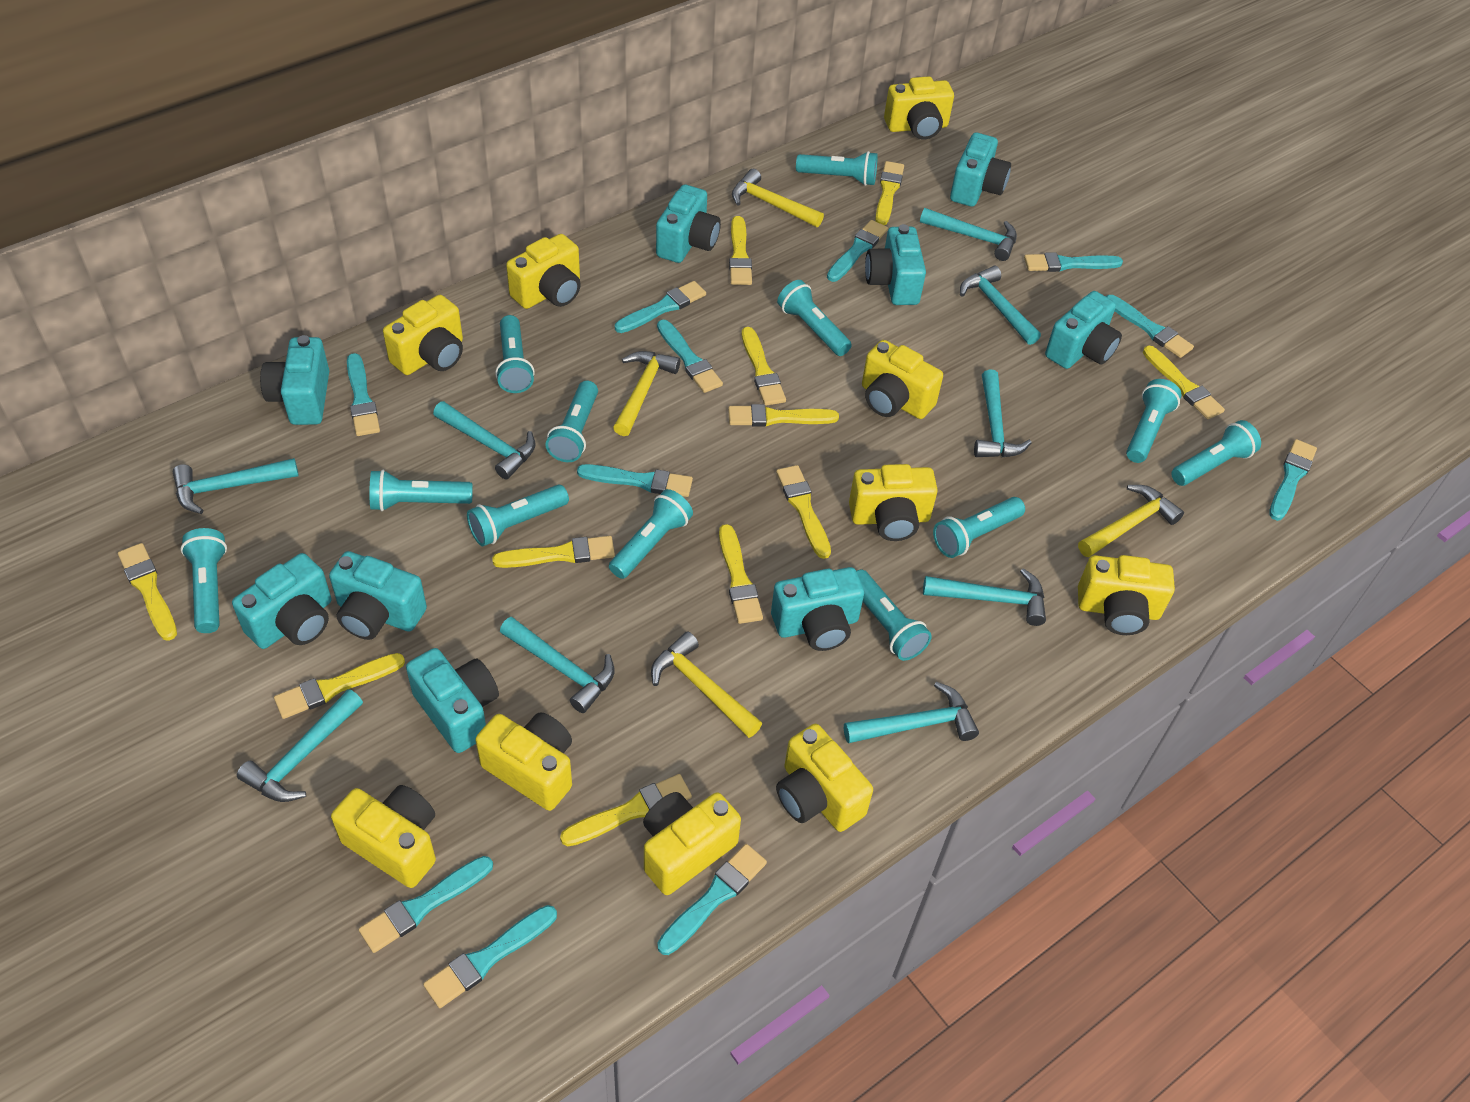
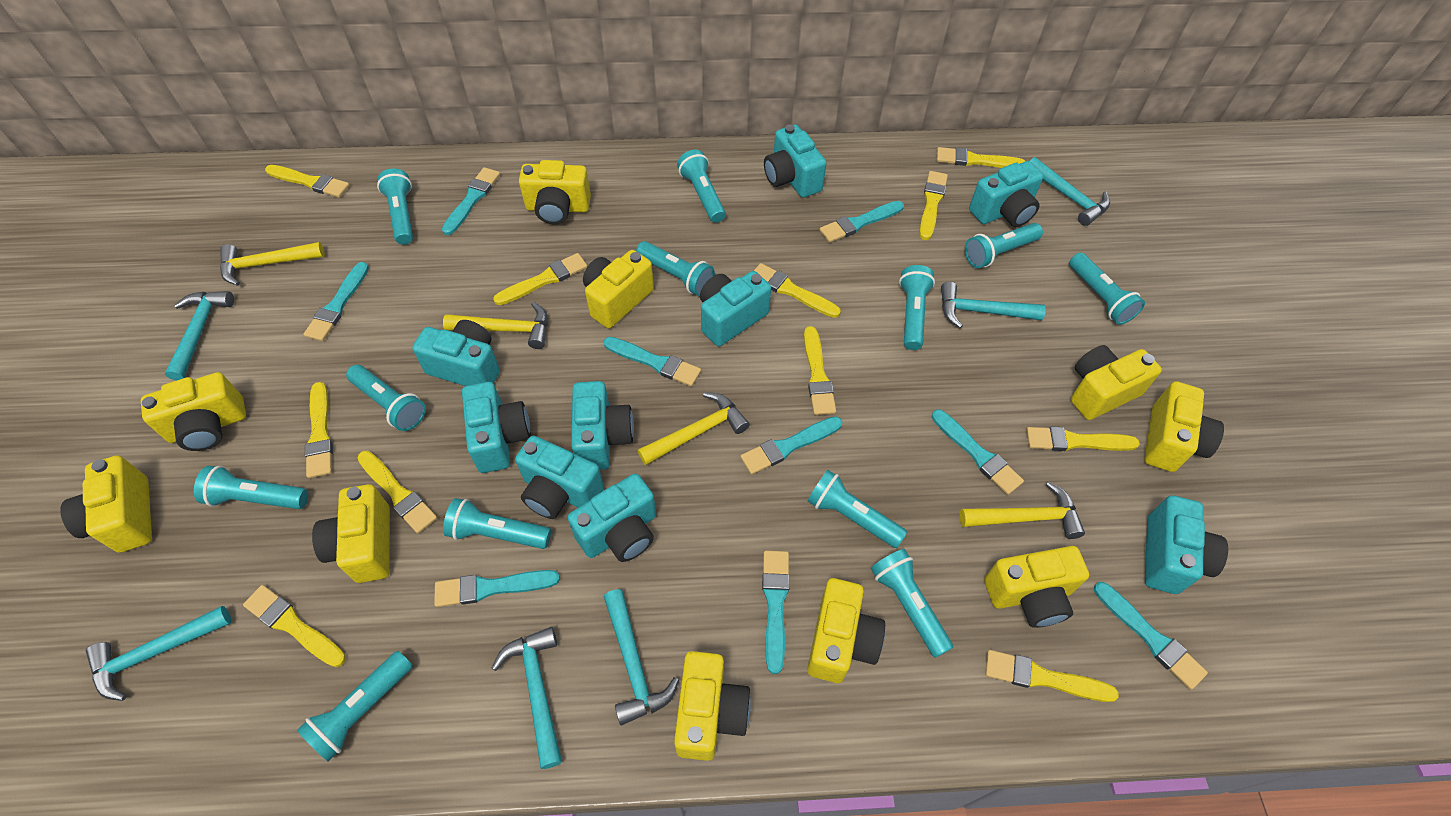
turquoise brush: 11 -> 9
turquoise hammer: 9 -> 6

